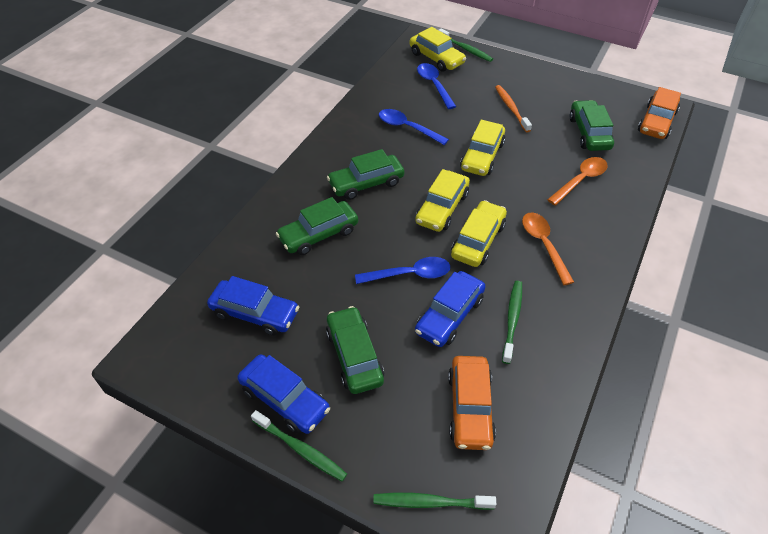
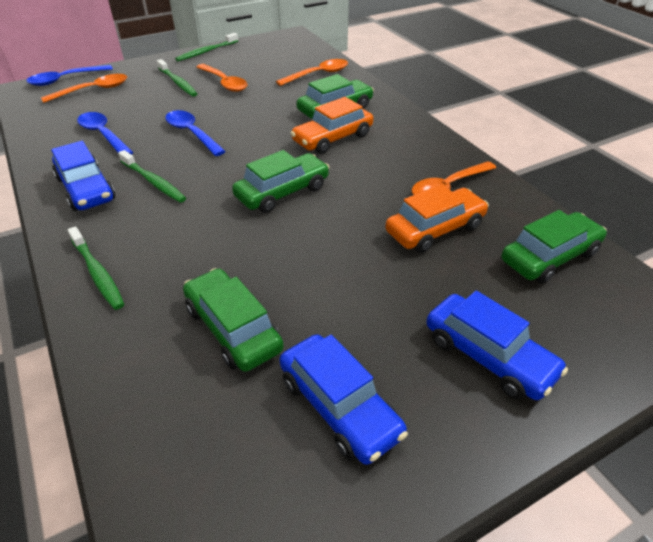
orange spoon: 2 -> 4
orange toothbrush: 1 -> 0
yellow car: 4 -> 0

